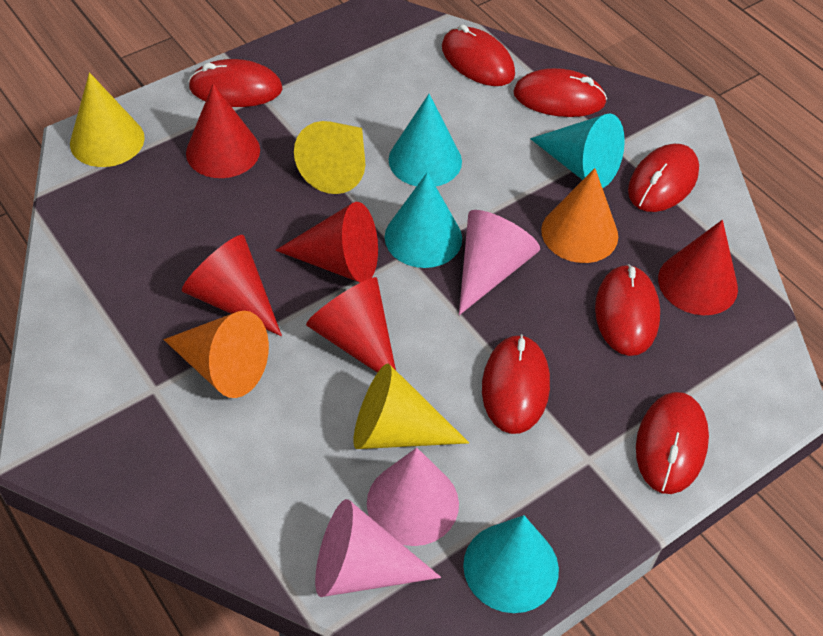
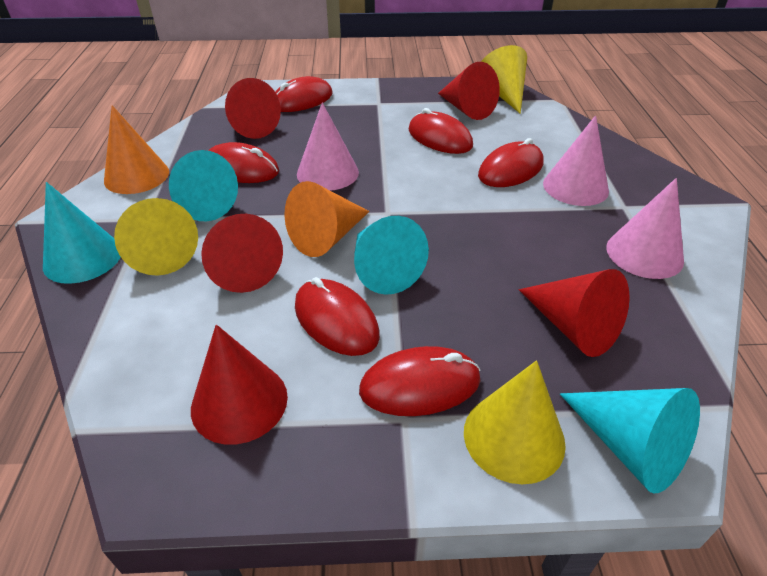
red mouse: 7 -> 6

